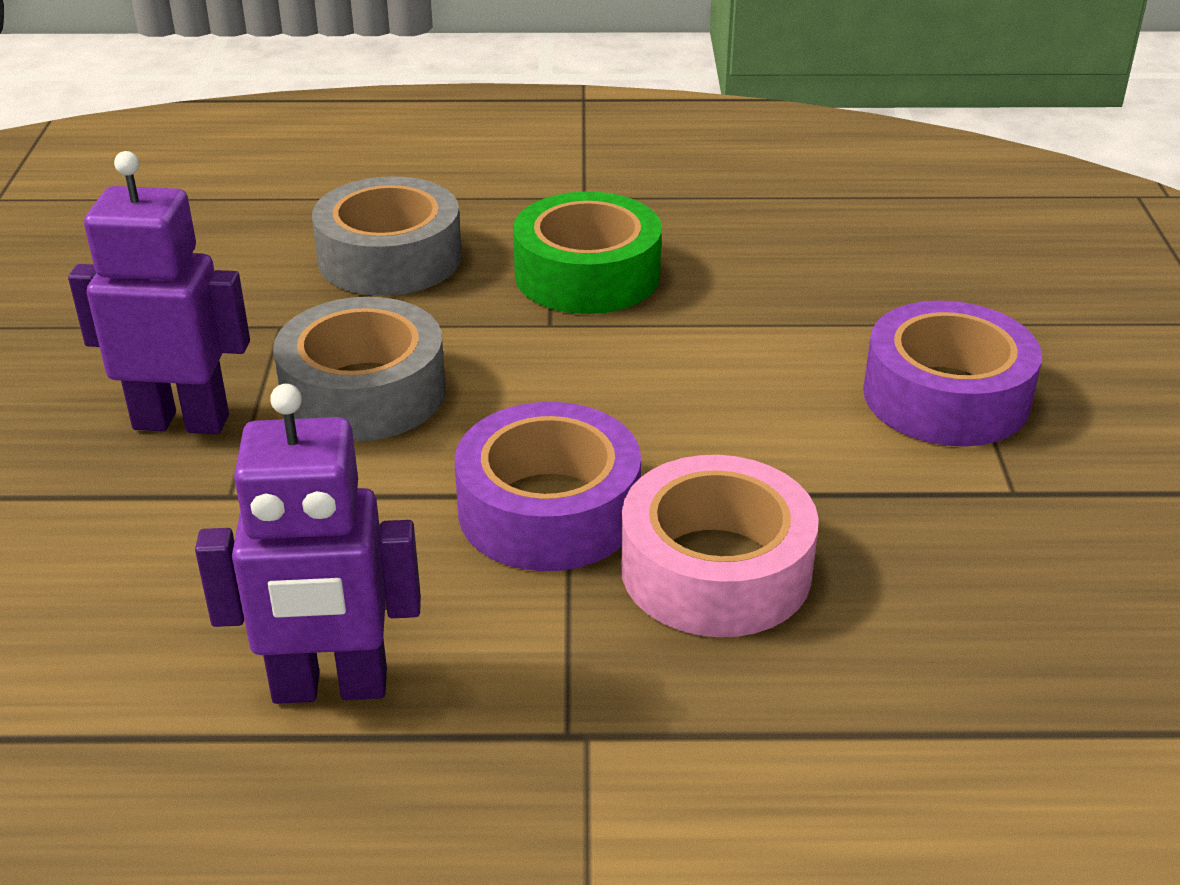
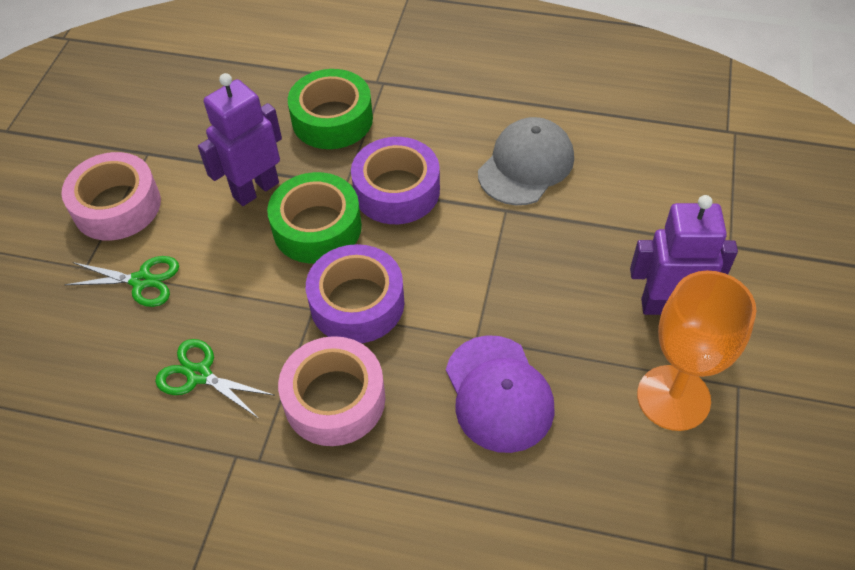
green scissors: 0 -> 2
green tape: 1 -> 2
grey cap: 0 -> 1
grey tape: 2 -> 0
orange goblet: 0 -> 1
pink tape: 1 -> 2
purple cap: 0 -> 1

